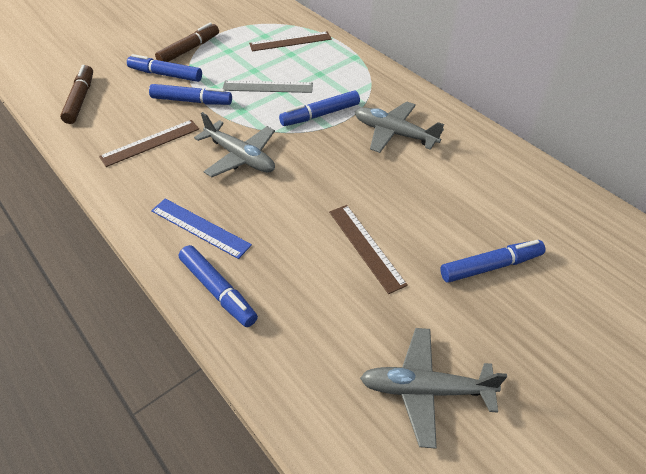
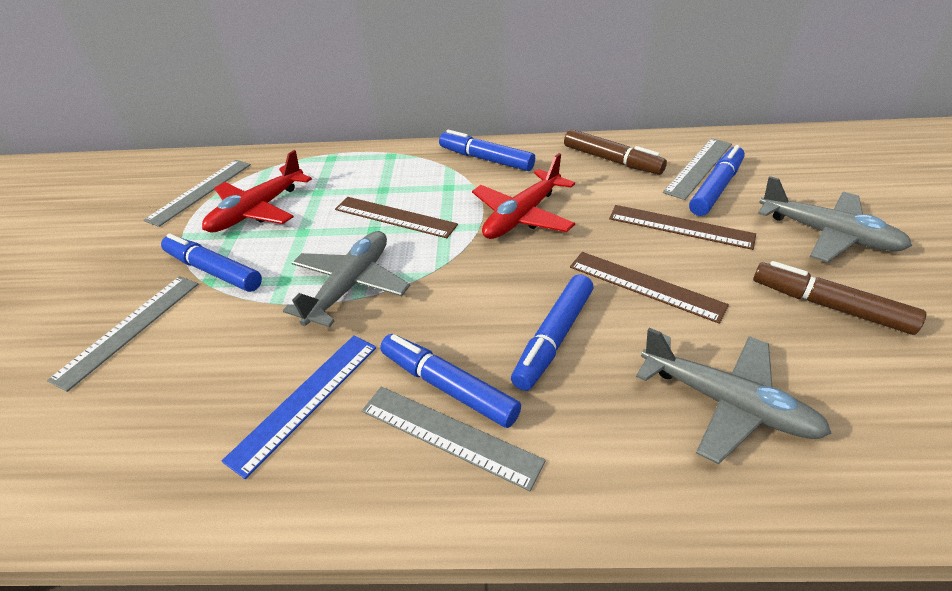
grey ruler: 1 -> 4
red plane: 0 -> 2

